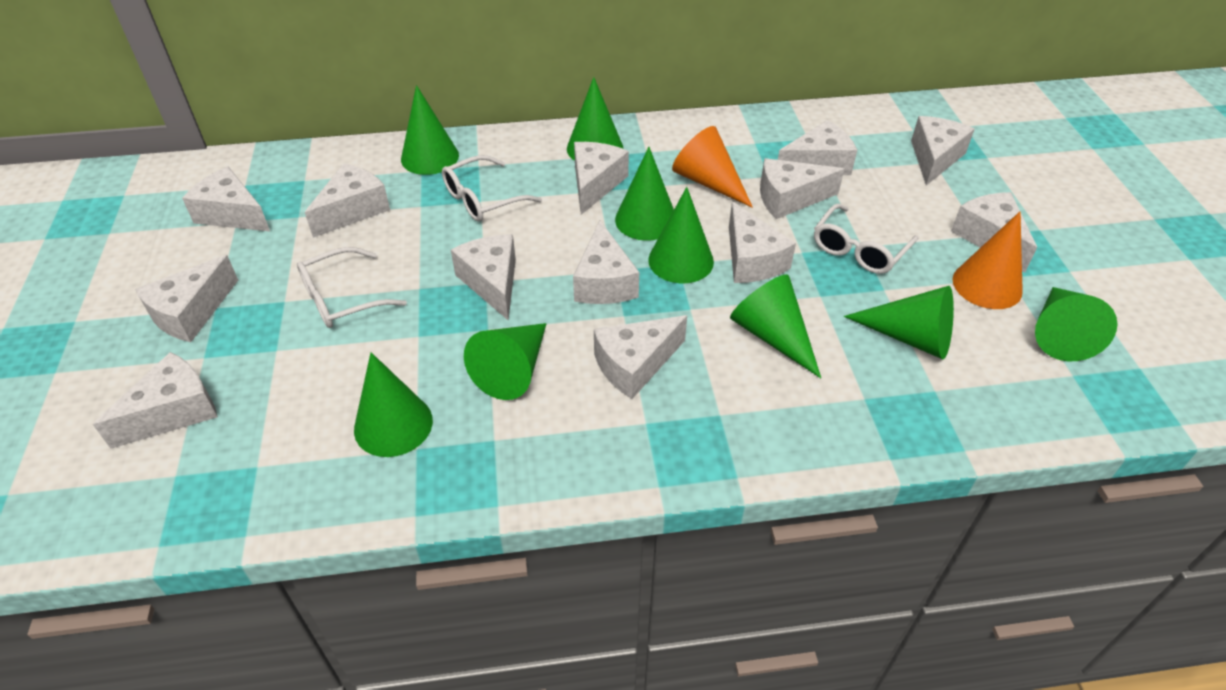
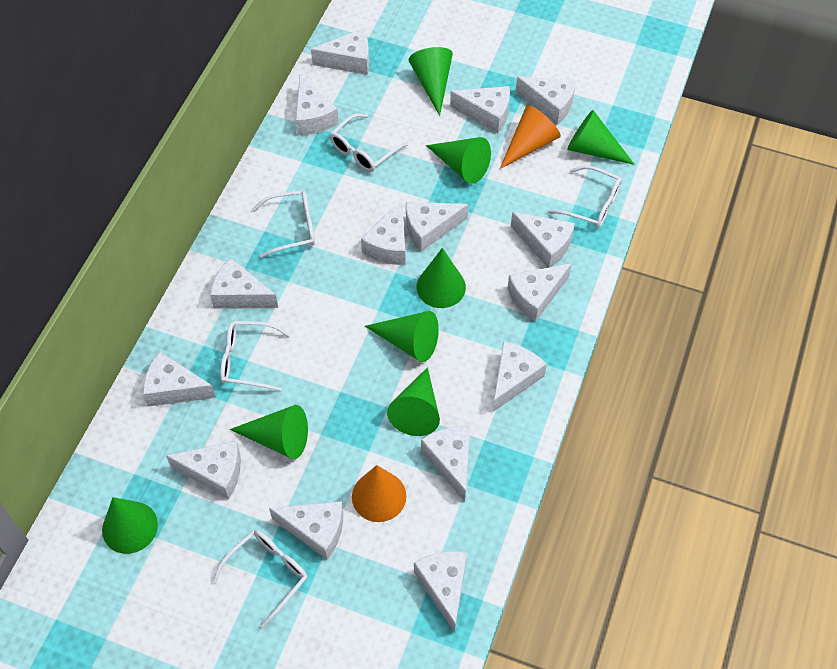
green cone: 9 -> 8
white cheese: 13 -> 15
white glasses: 3 -> 5

